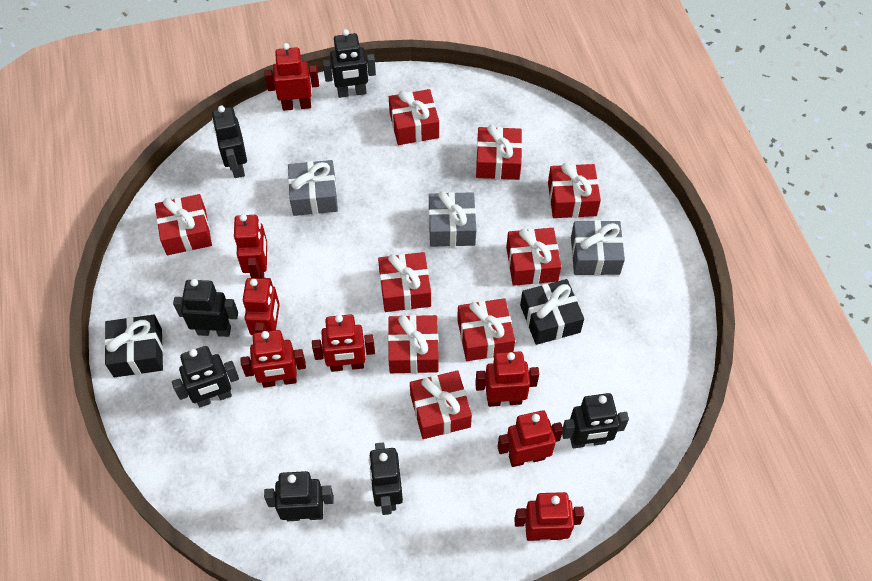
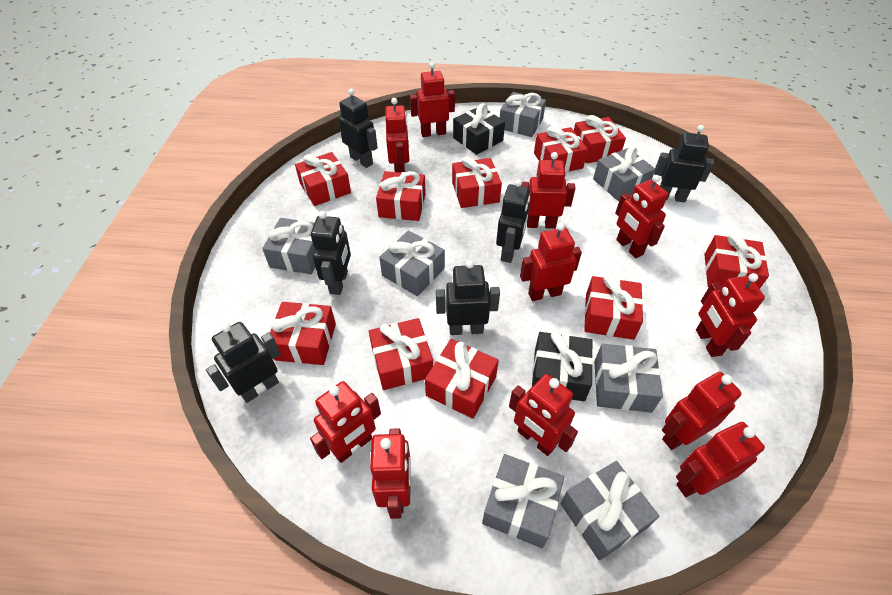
black robot: 7 -> 6
grey gift: 3 -> 7
red gift: 9 -> 10
red robot: 8 -> 11

